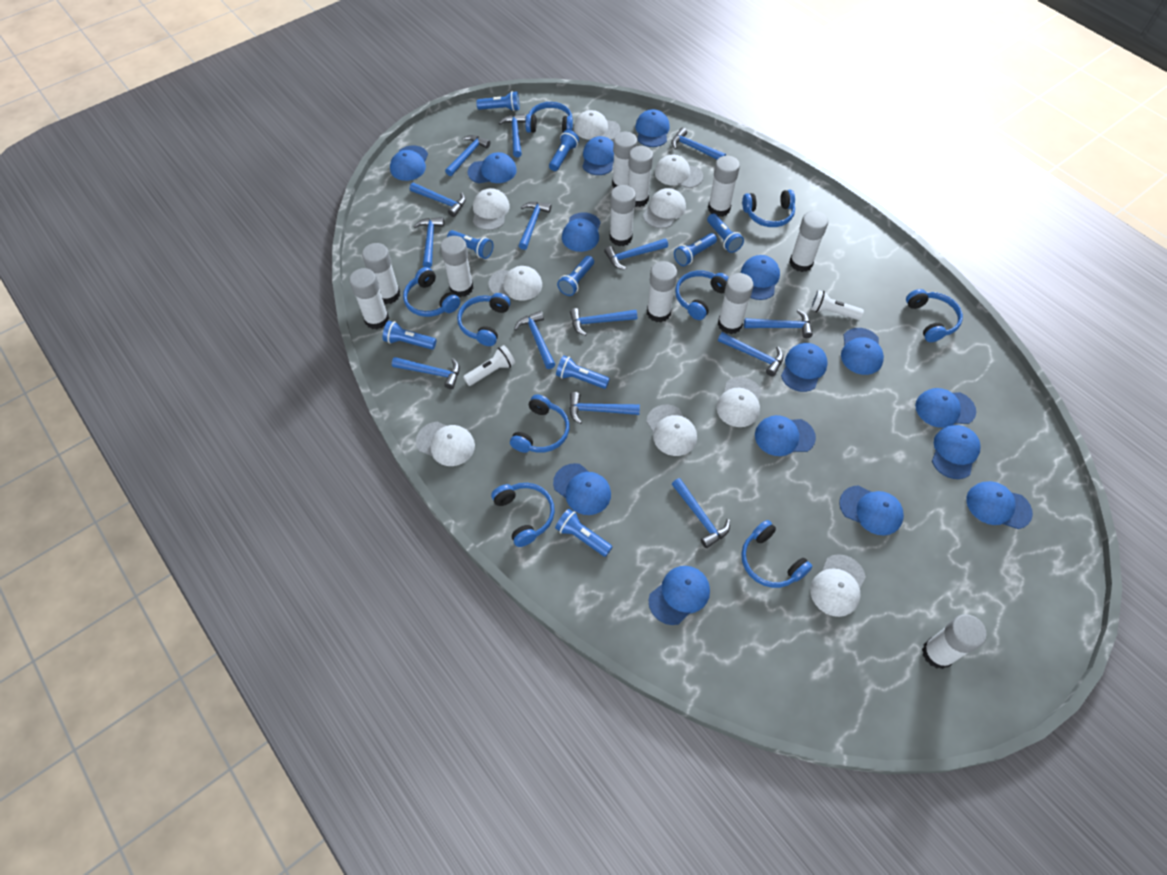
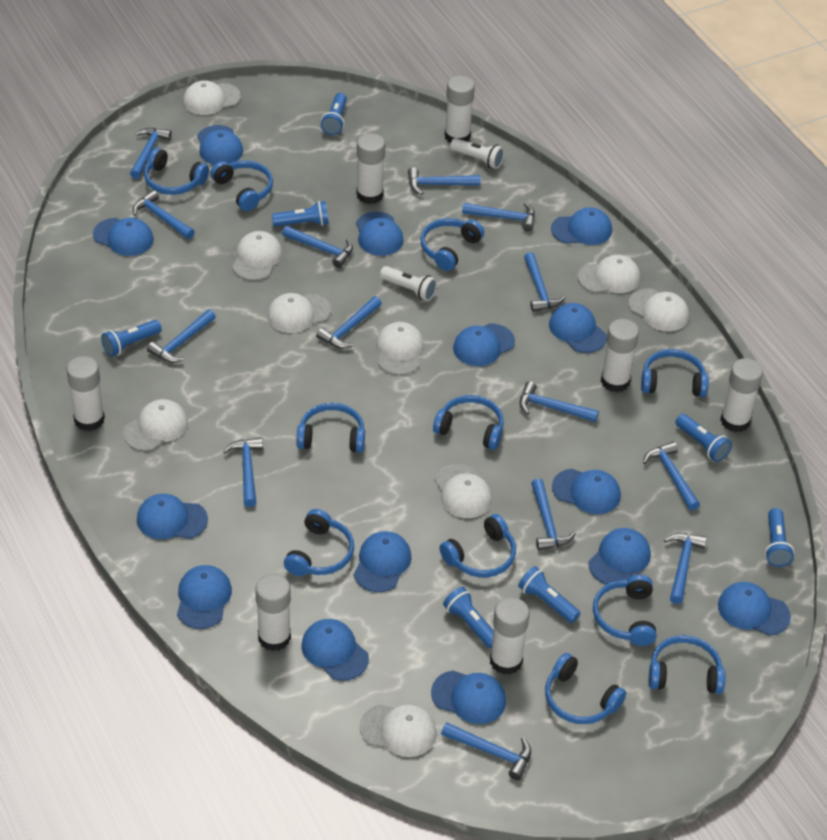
blue cap: 15 -> 14
blue flashlight: 9 -> 7
blue headphones: 9 -> 11
white glue stick: 11 -> 7

